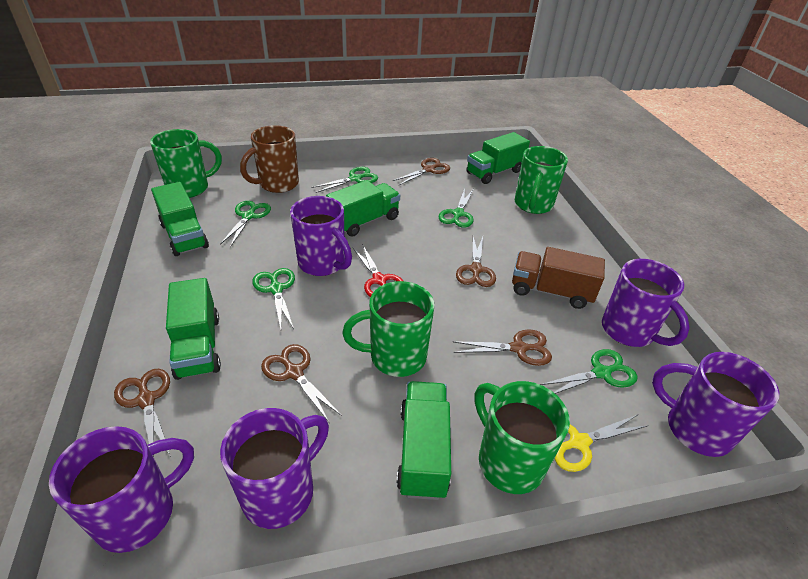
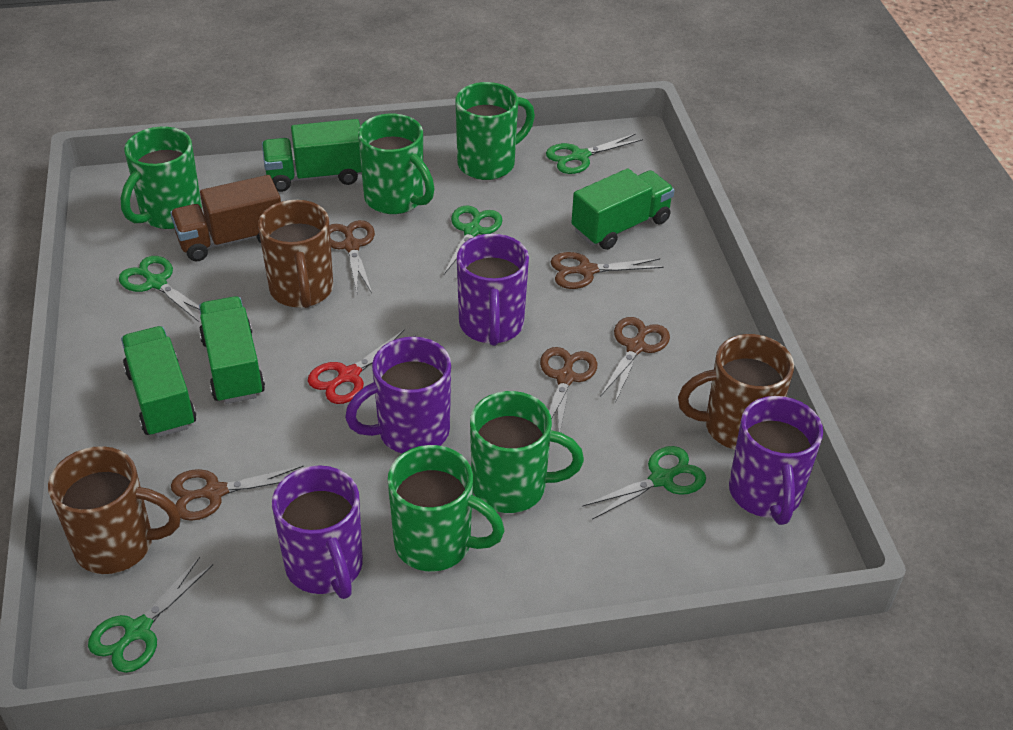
brown mug: 1 -> 3
green mug: 4 -> 5
green truck: 5 -> 4
purple mug: 5 -> 4
yellow scissors: 1 -> 0

